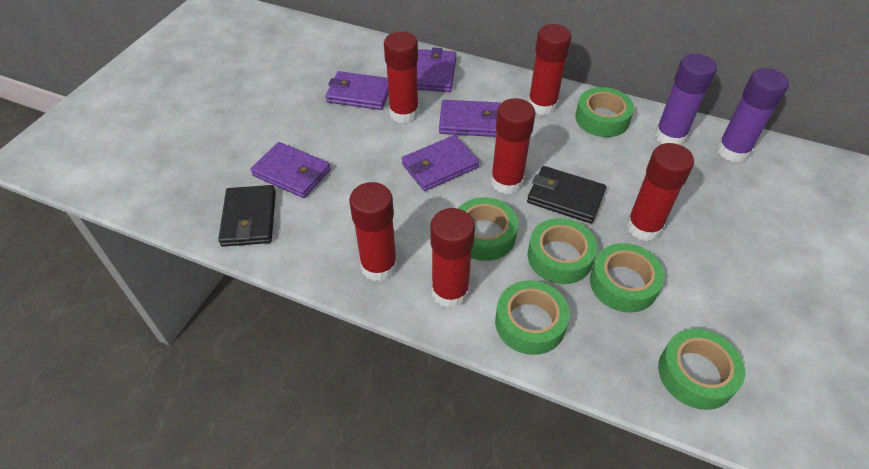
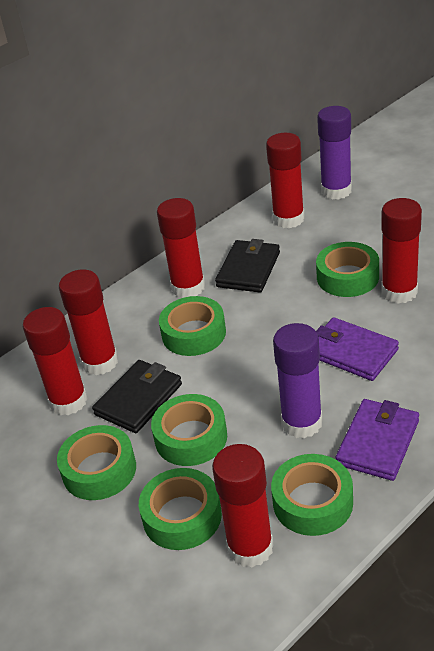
purple wallet: 5 -> 2

